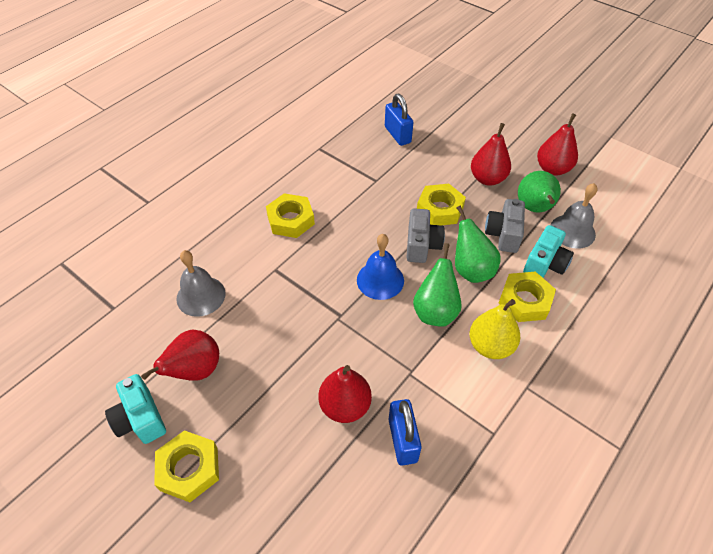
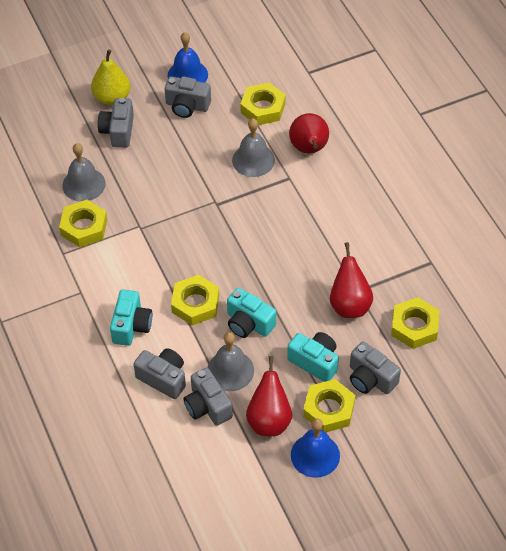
blue bell: 1 -> 2
blue padlock: 2 -> 0
green pear: 3 -> 0
grey bell: 2 -> 3
grey camera: 2 -> 5
red pear: 4 -> 3
turquoise camera: 2 -> 3
yellow nut: 4 -> 5

